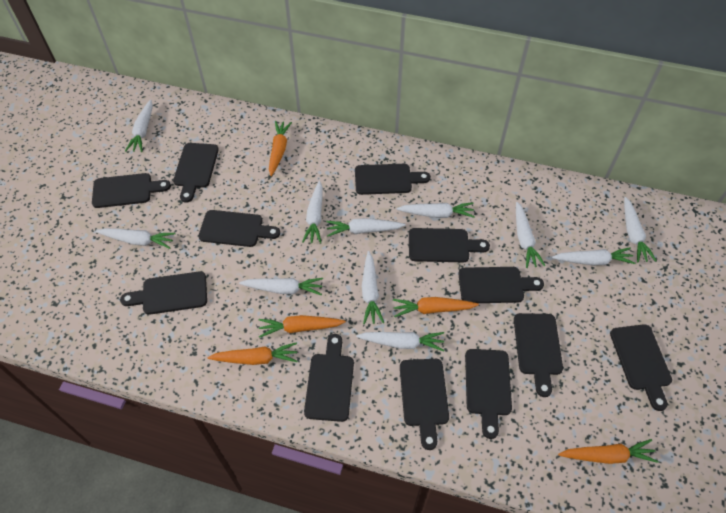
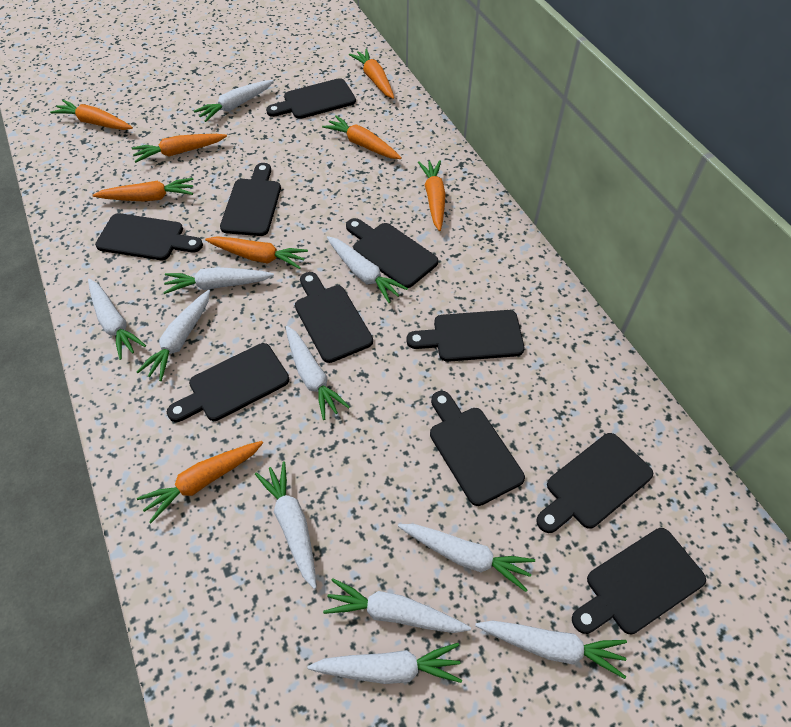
black cutting board: 12 -> 10
orange carrot: 5 -> 8

